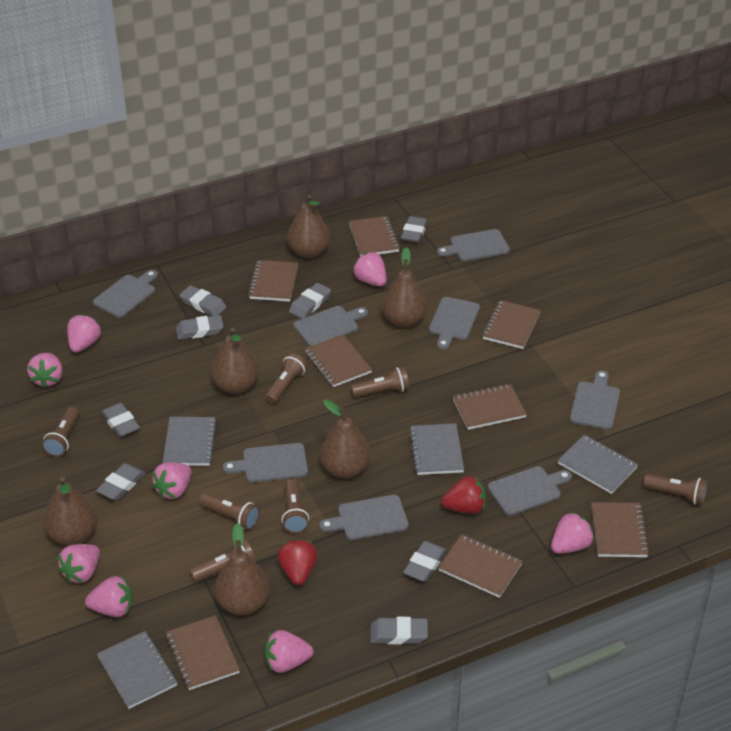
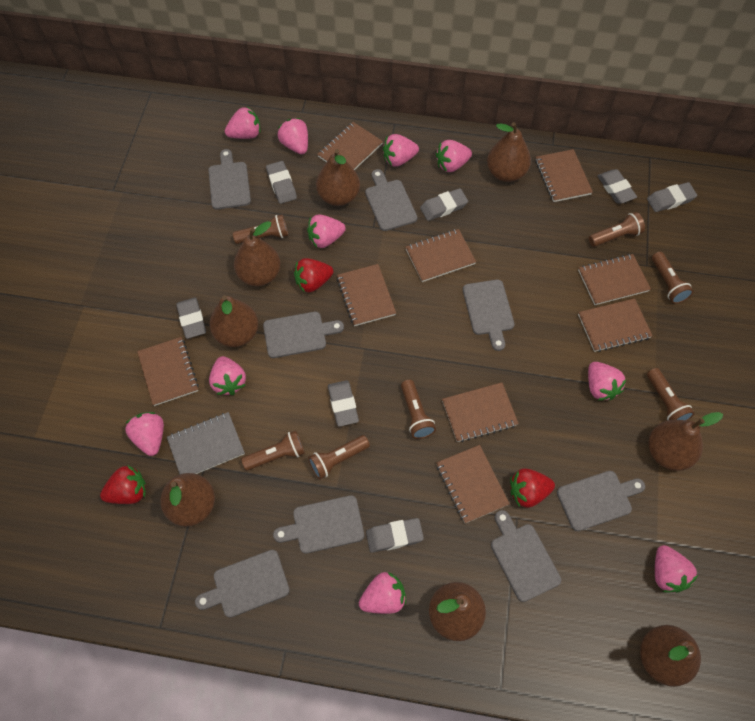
brown notebook: 8 -> 9
brown pear: 6 -> 8
grey eraser: 8 -> 7
grey notebook: 4 -> 1
pink strawberry: 8 -> 10
red strawberry: 2 -> 3

